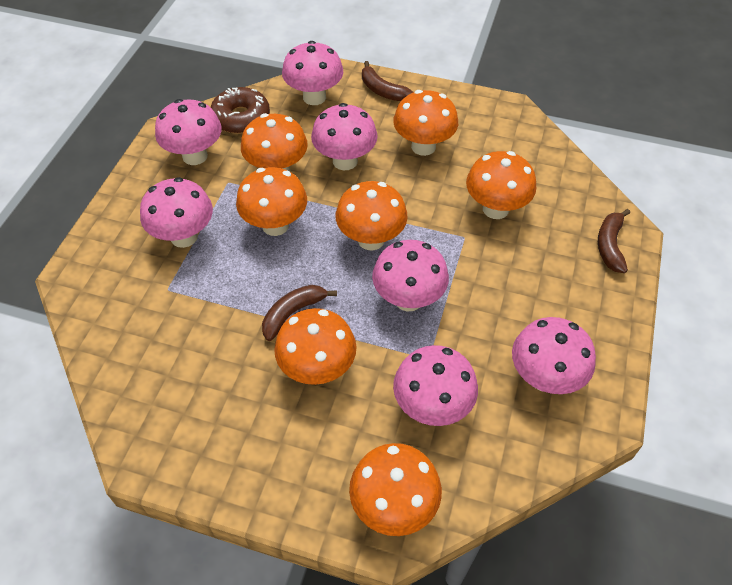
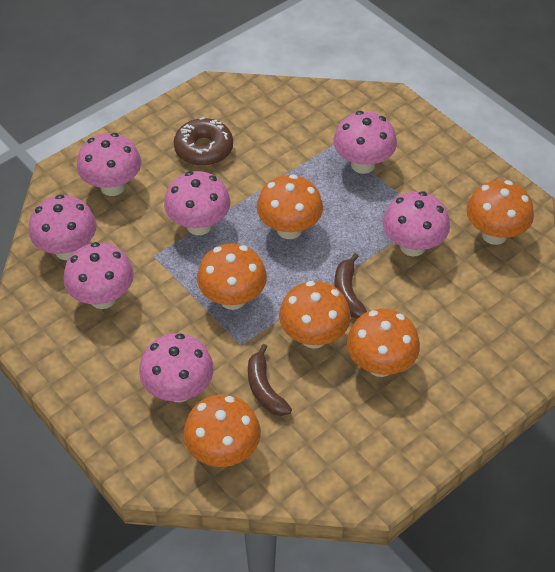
brown banana: 3 -> 2
orange mushroom: 7 -> 6

